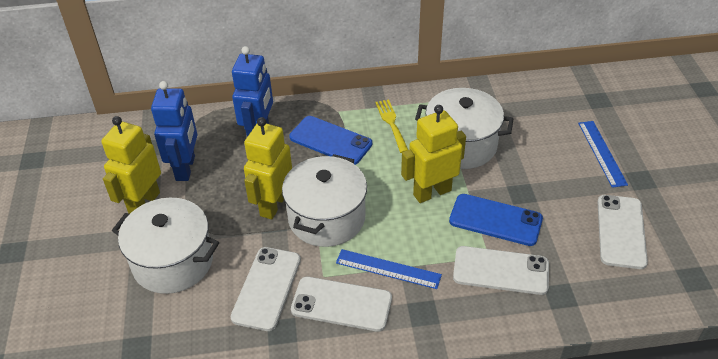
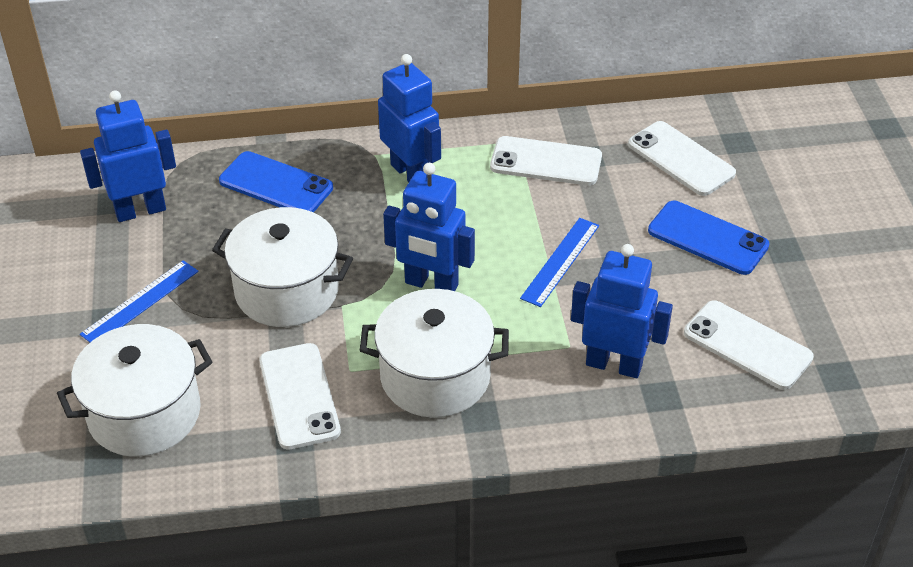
blue robot: 2 -> 4
yellow fork: 1 -> 0
yellow robot: 3 -> 0

